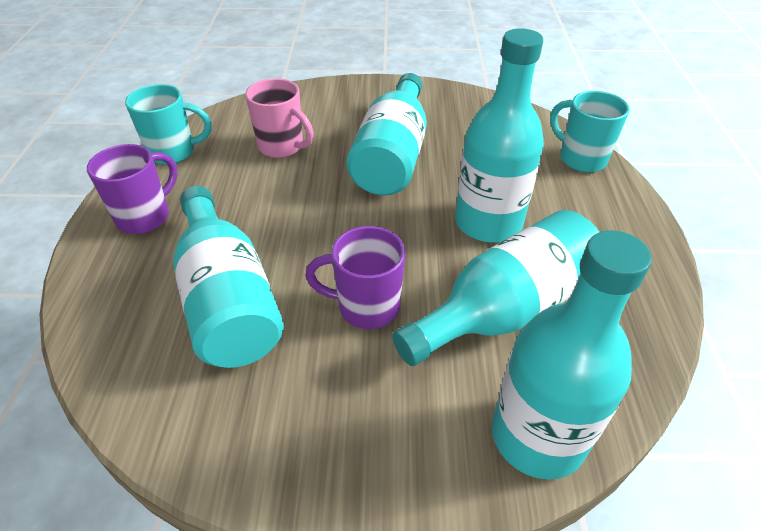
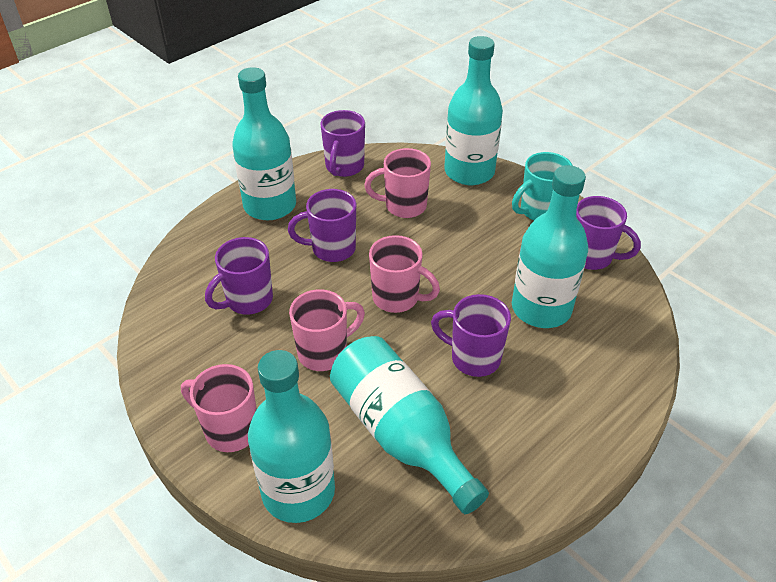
pink mug: 1 -> 4
purple mug: 2 -> 5
turquoise mug: 2 -> 1

